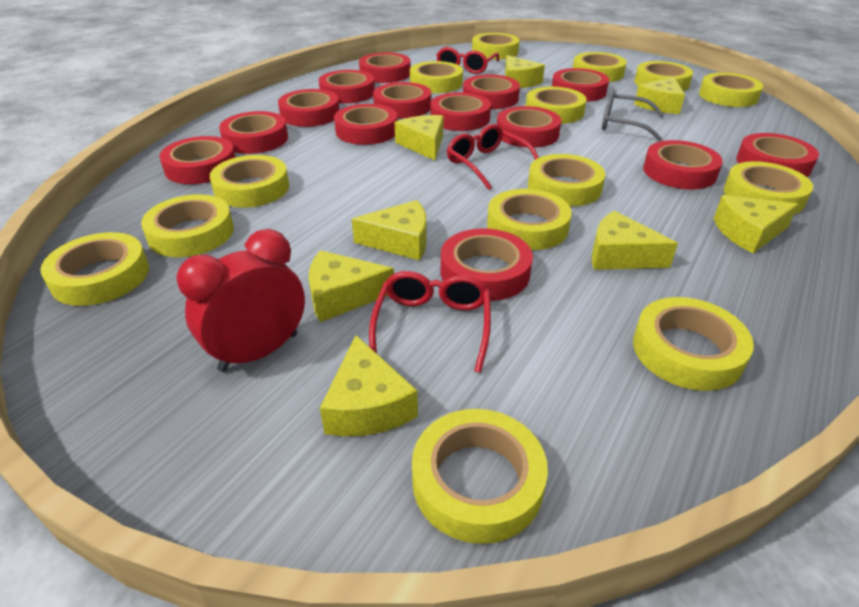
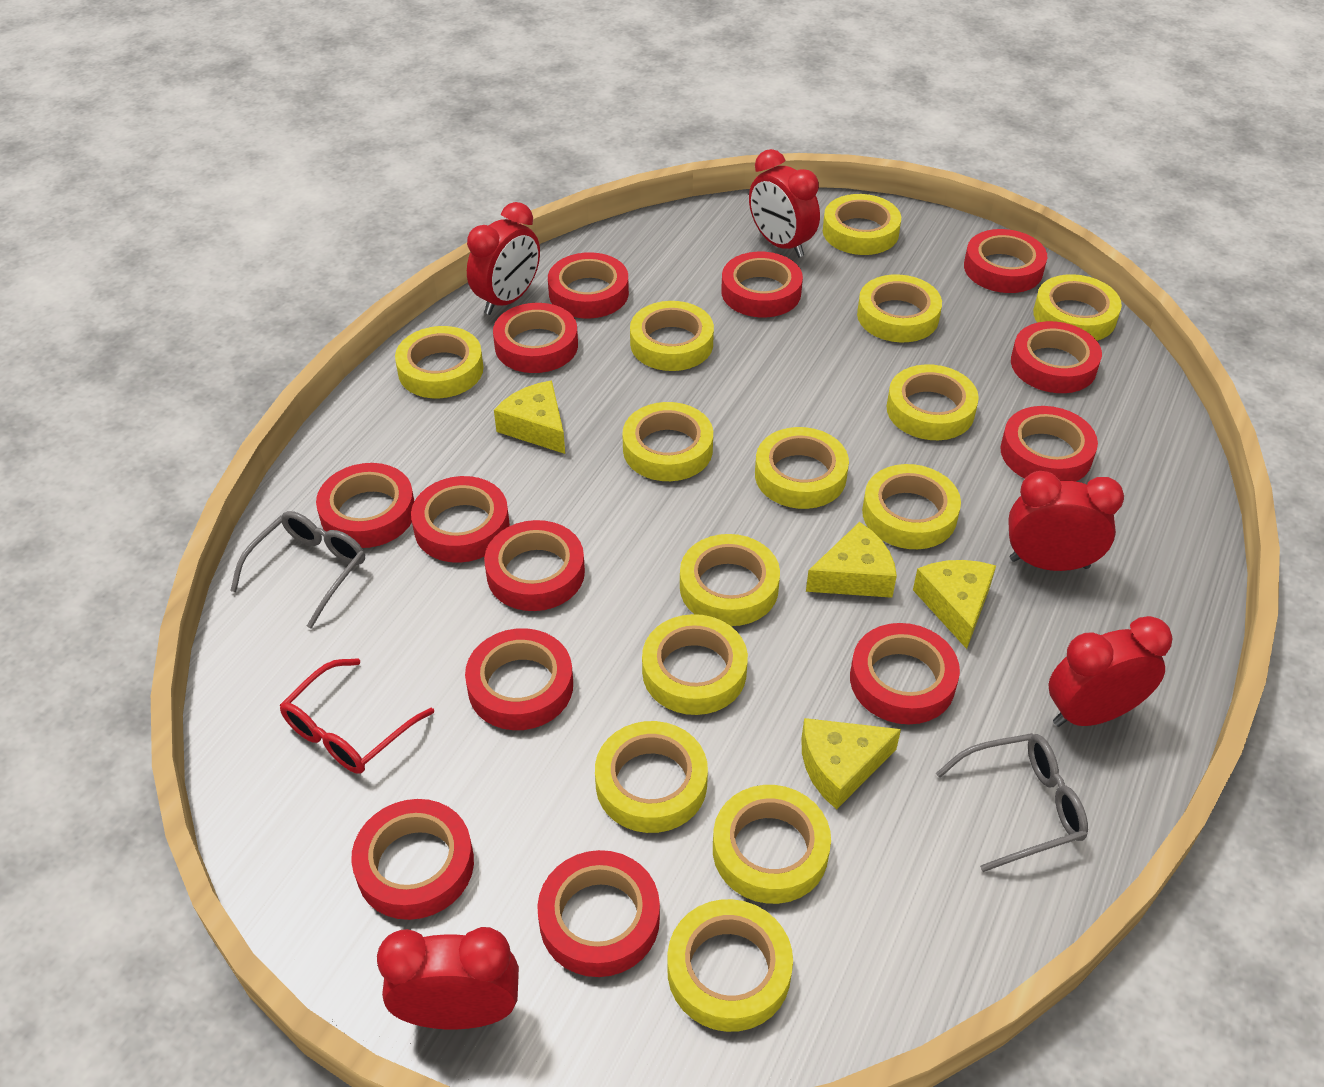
grey glasses: 1 -> 2
red clock: 1 -> 5
red glasses: 3 -> 1
red tape: 14 -> 13
yellow cheese: 8 -> 4

